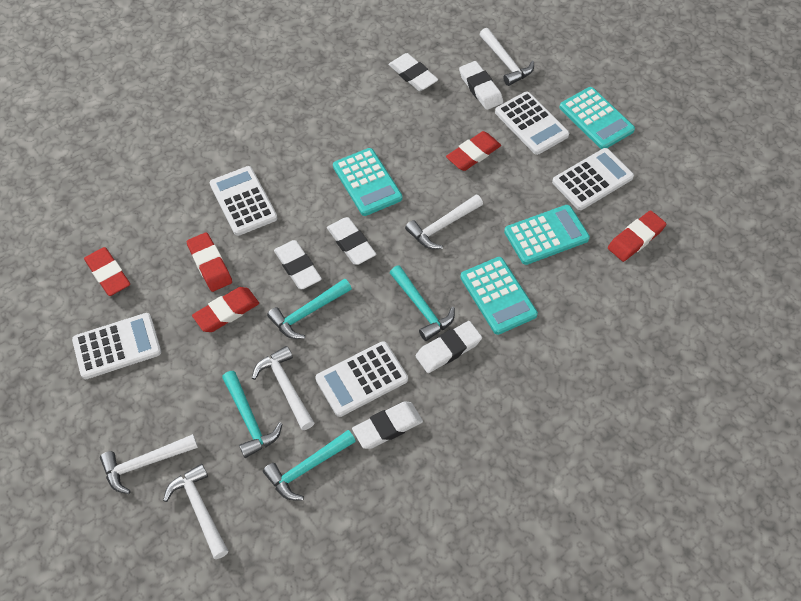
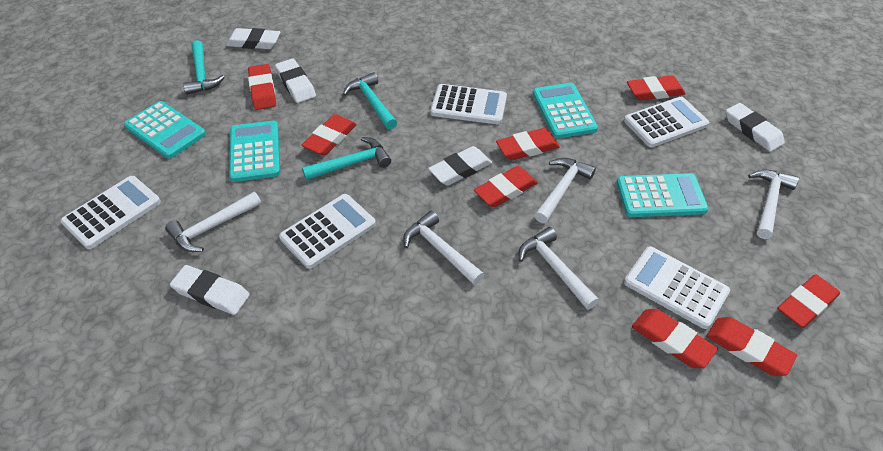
red eraser: 5 -> 8
turquoise hammer: 4 -> 3
white eraser: 6 -> 5

